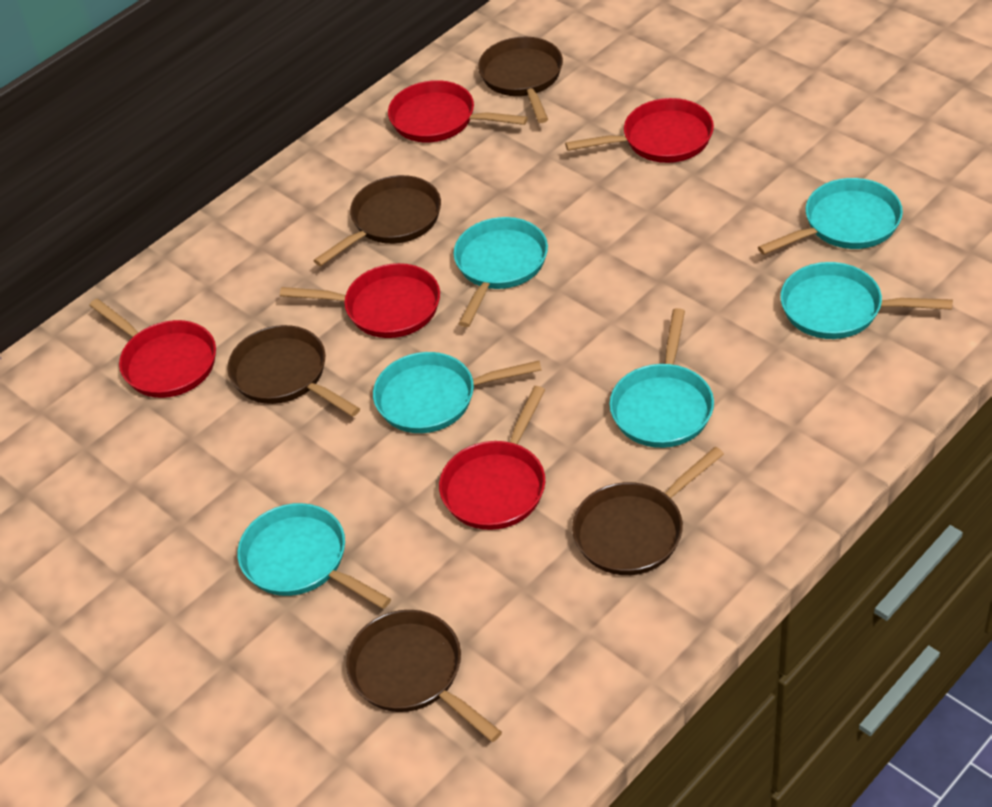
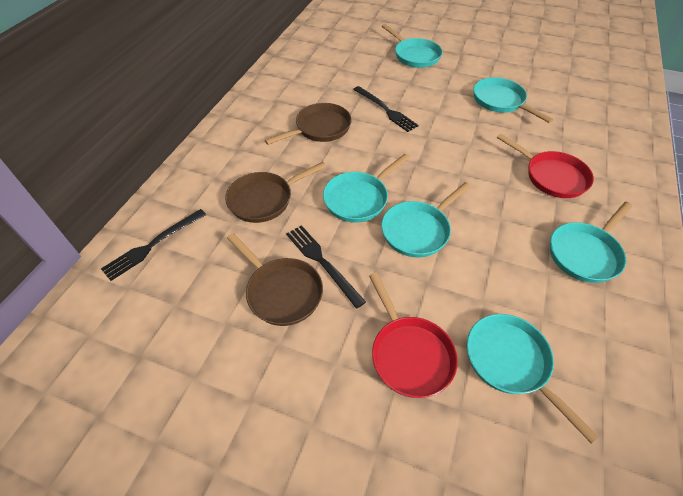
black fork: 0 -> 3
brown pan: 5 -> 3
red pan: 5 -> 2

